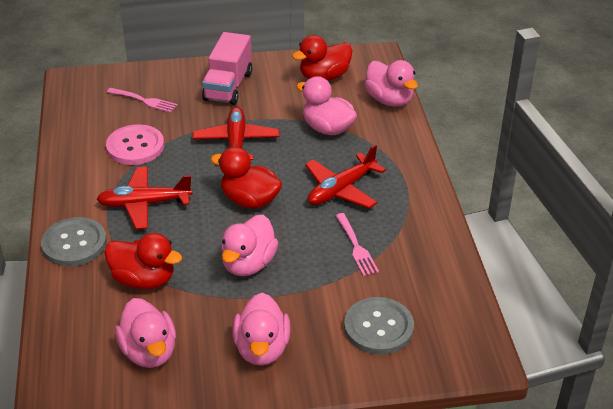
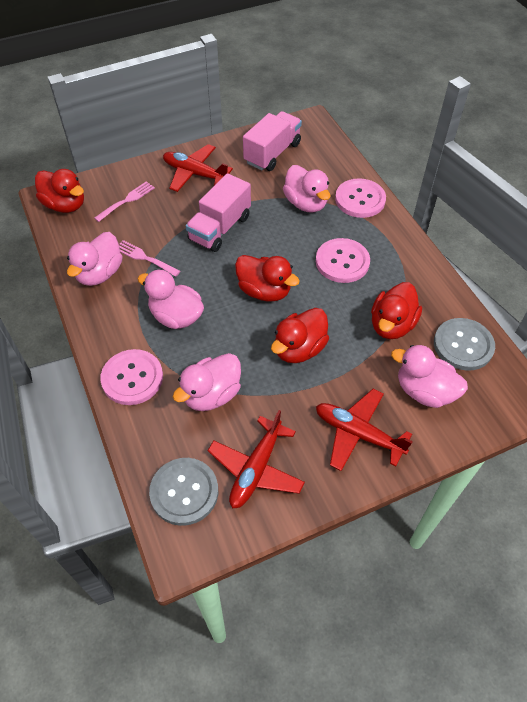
pink button: 1 -> 3
pink truck: 1 -> 2
red duck: 3 -> 4

